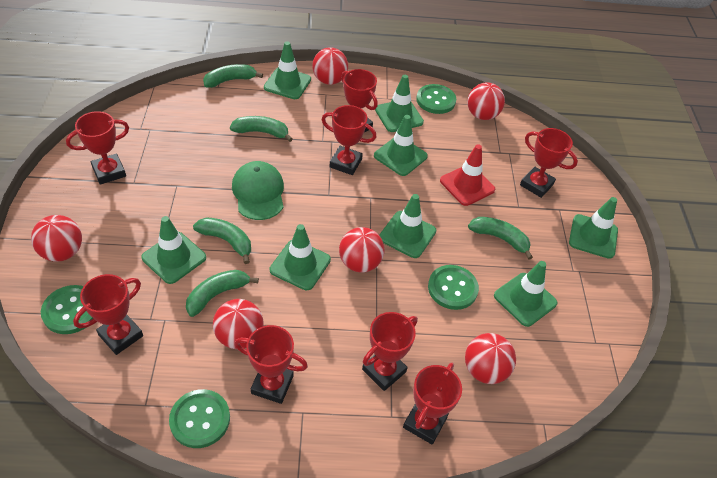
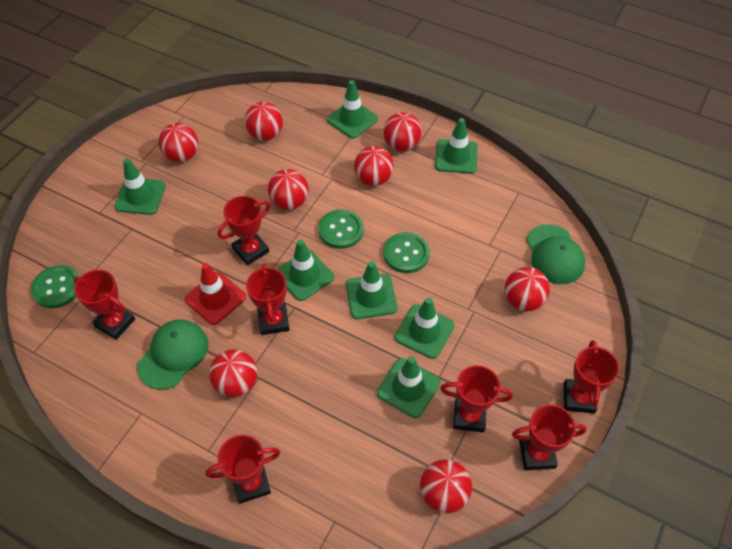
green banana: 5 -> 0
green button: 4 -> 3
green cap: 1 -> 2
green traffic cone: 8 -> 7
red ball: 6 -> 8
red trophy: 8 -> 7

